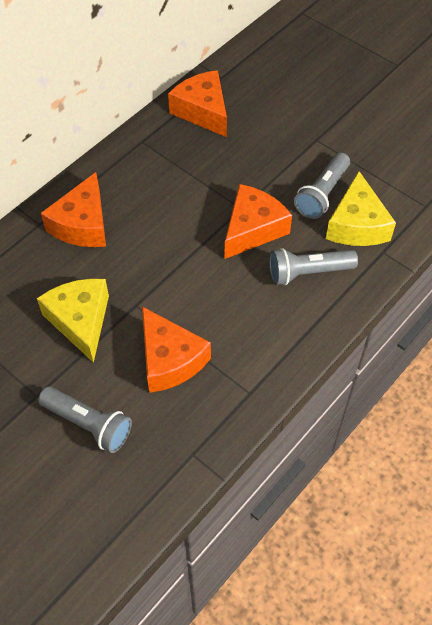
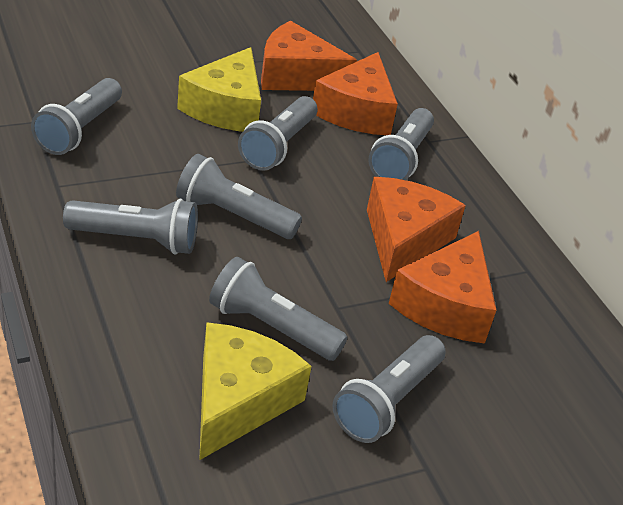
grey flashlight: 3 -> 7

